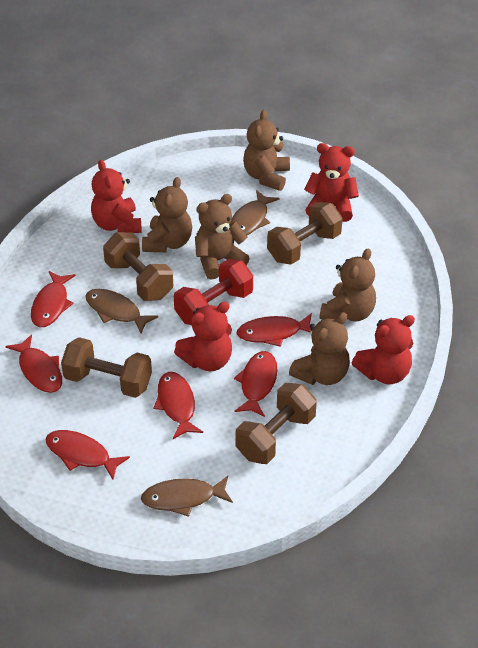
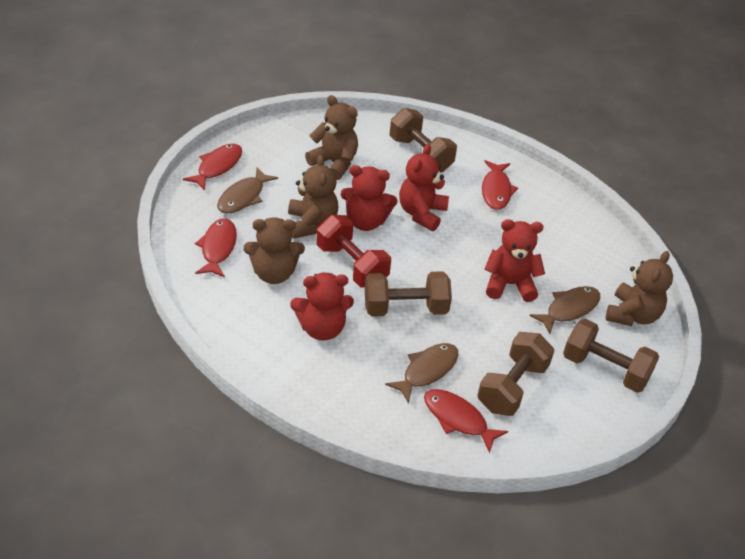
brown teddy bear: 5 -> 4
red fish: 6 -> 4

